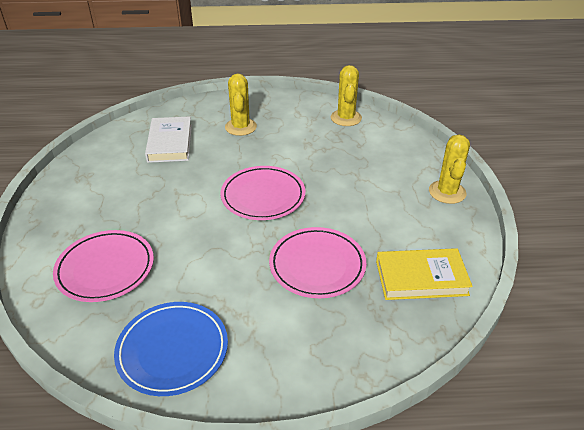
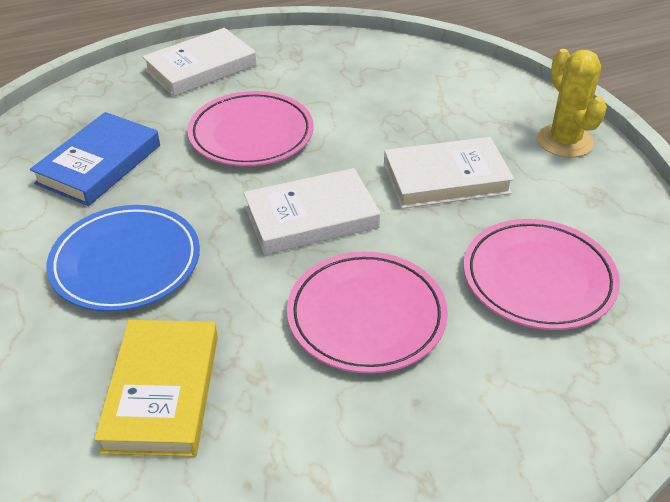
blue book: 0 -> 1
white book: 1 -> 3
yellow cactus: 3 -> 1

